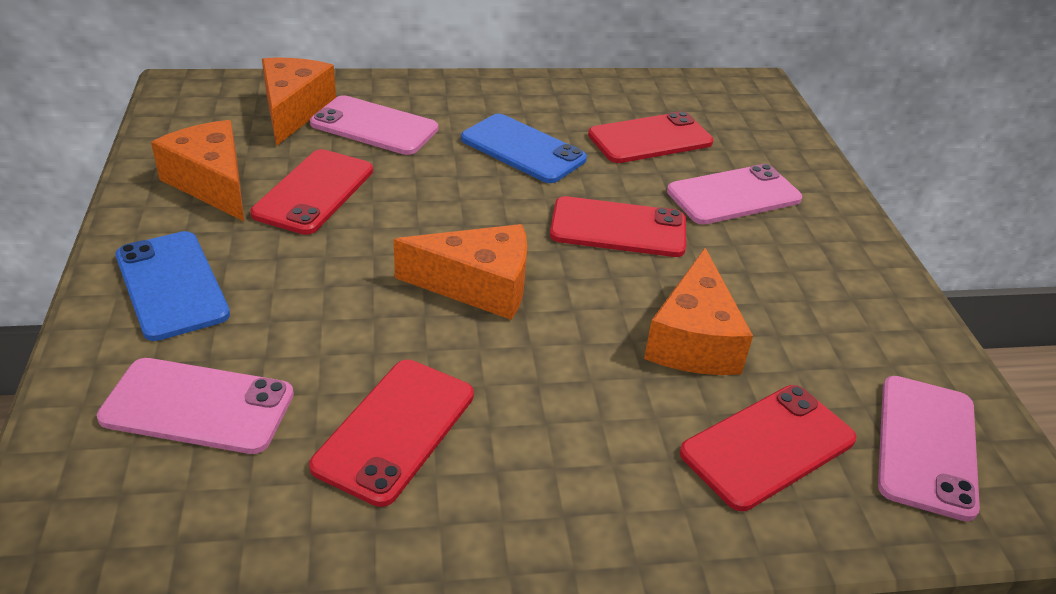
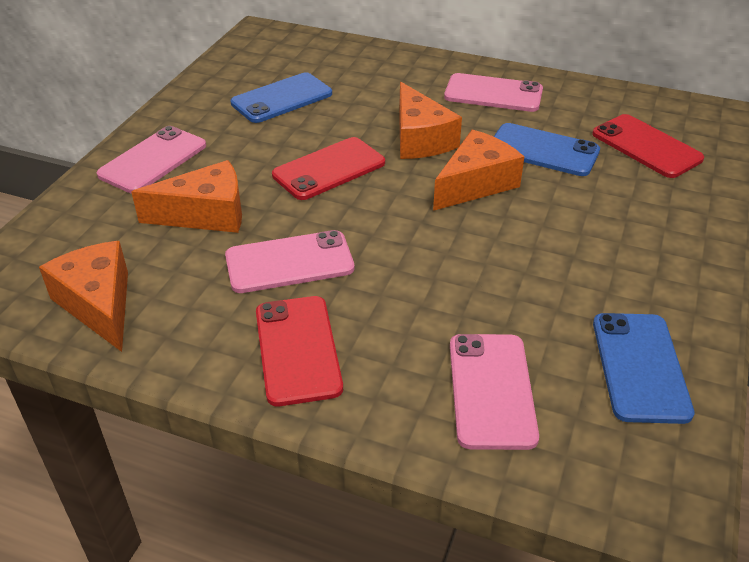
blue phone: 2 -> 3
red phone: 5 -> 3

